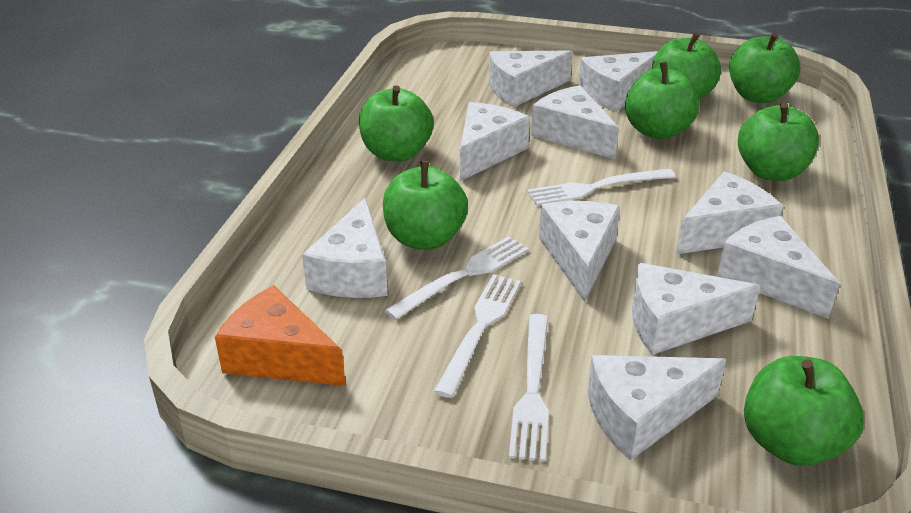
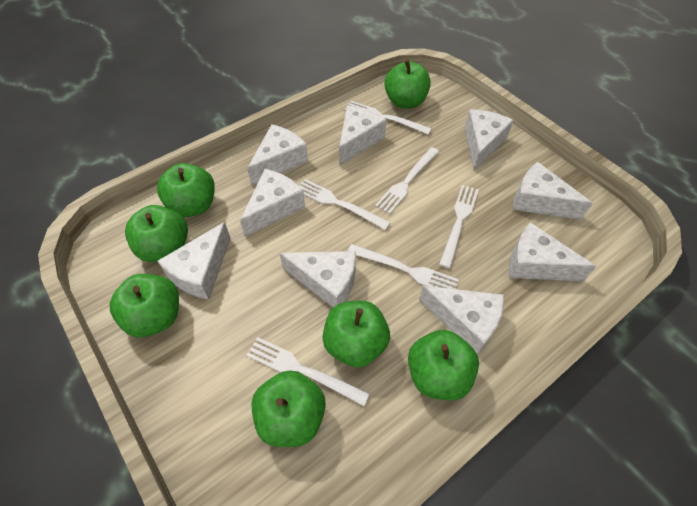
orange cheese: 1 -> 0
white cheese: 10 -> 9
white fork: 4 -> 6

